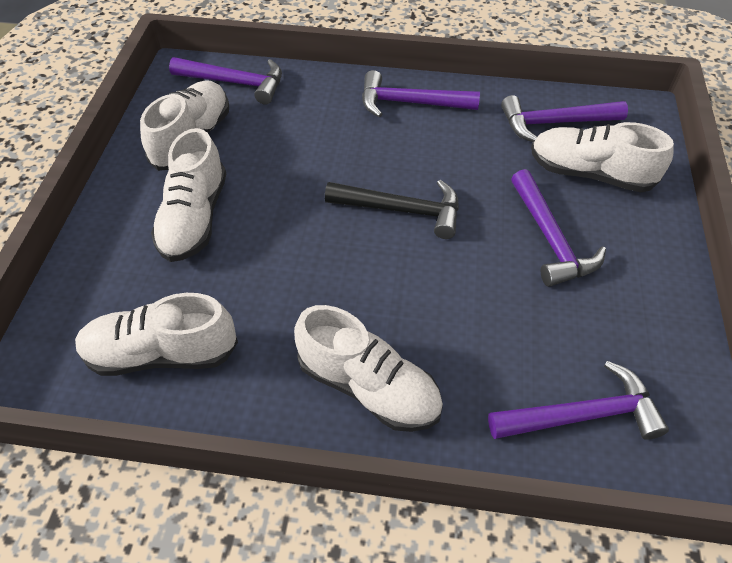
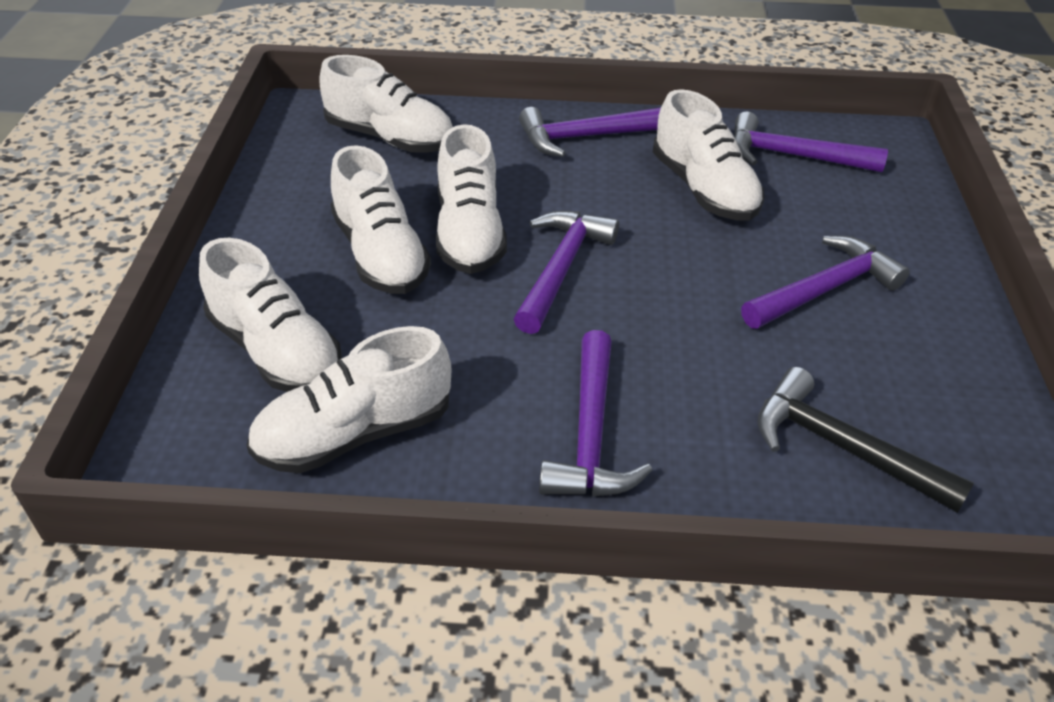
white shoe: 5 -> 6

